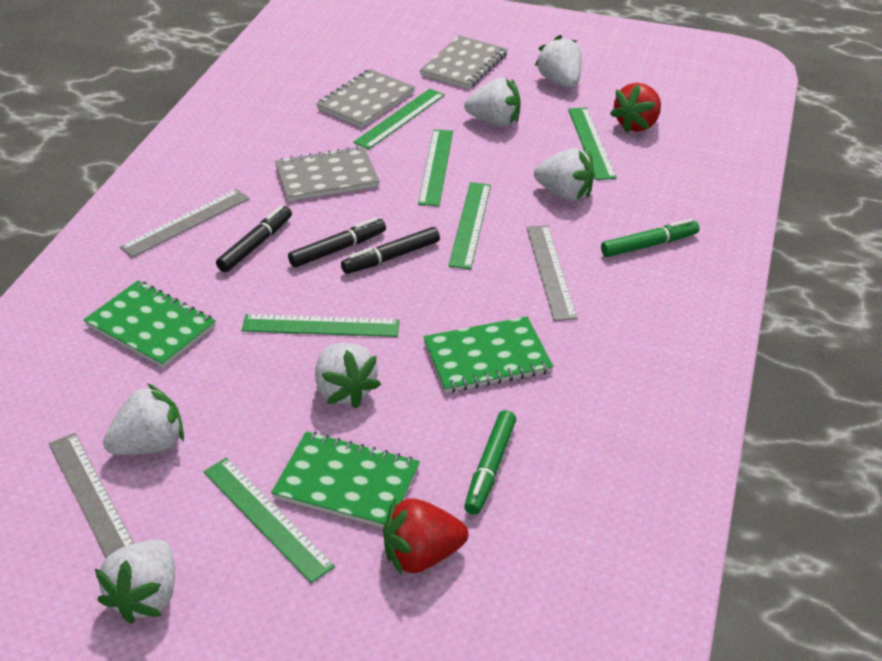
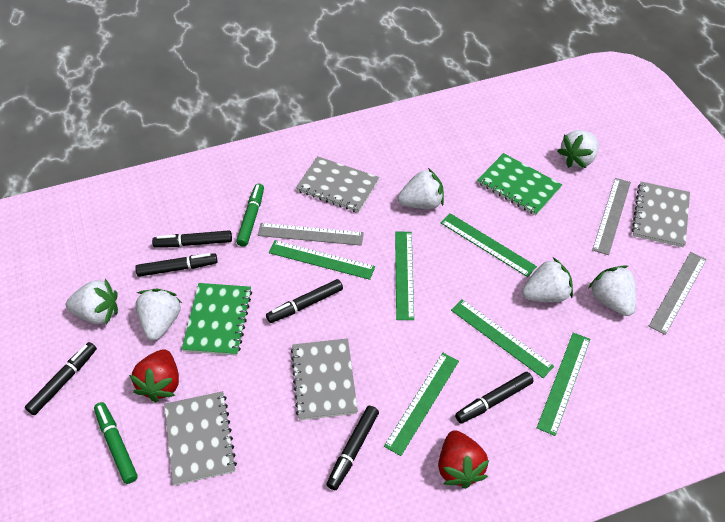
black marker: 3 -> 6
green notebook: 3 -> 2
grey notebook: 3 -> 4

